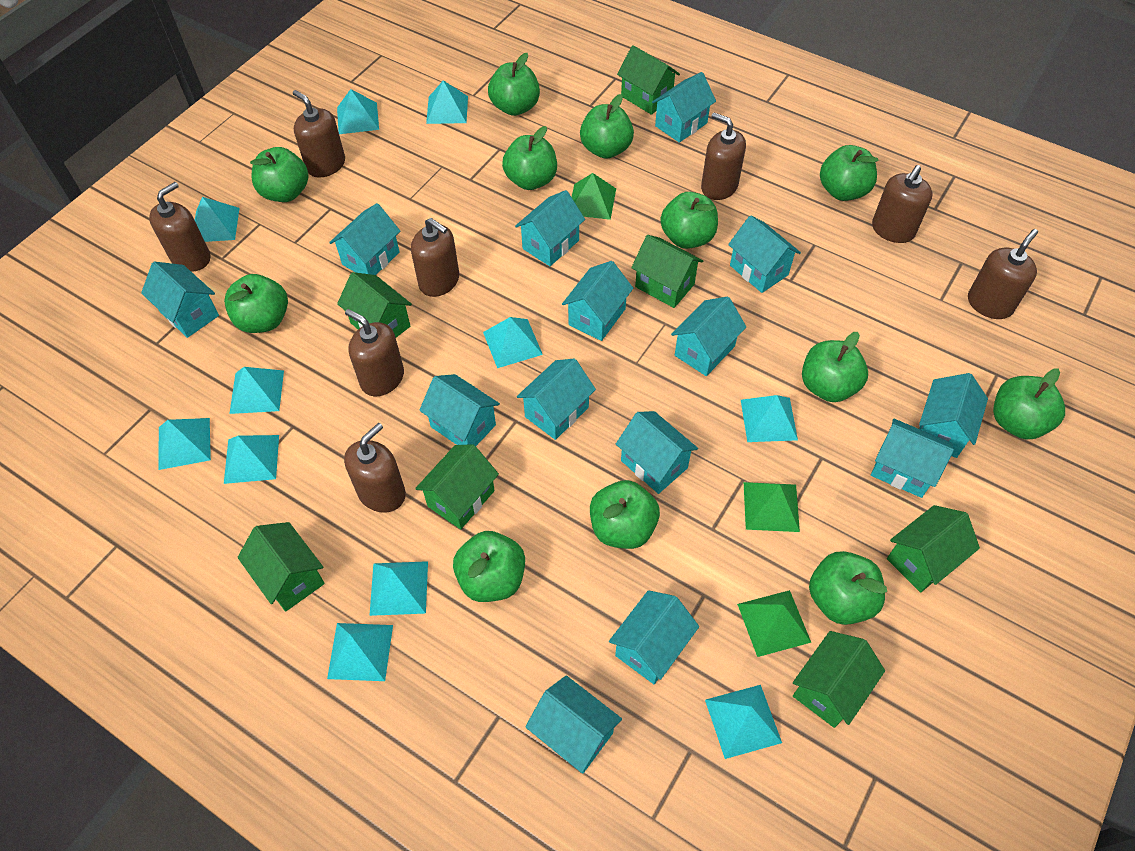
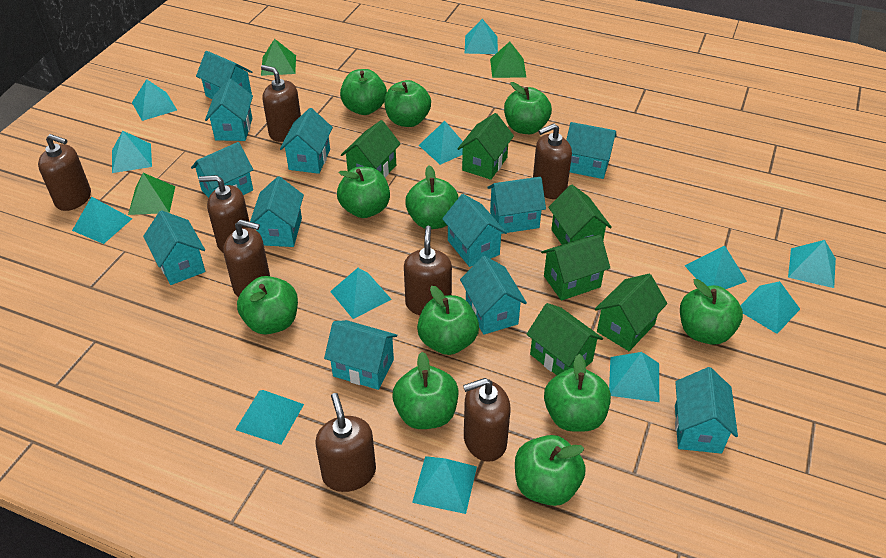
green apple: 12 -> 11
green house: 7 -> 6
turquoise house: 14 -> 12
turquoise pyramid: 11 -> 12

